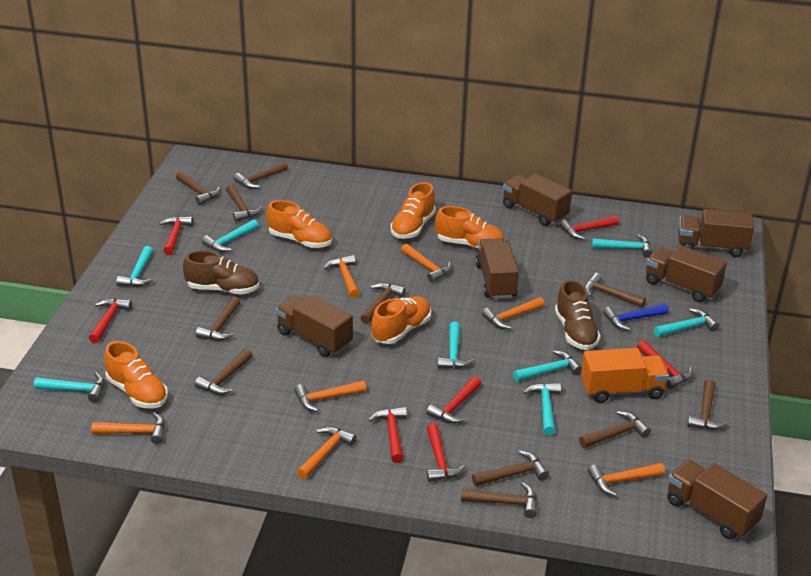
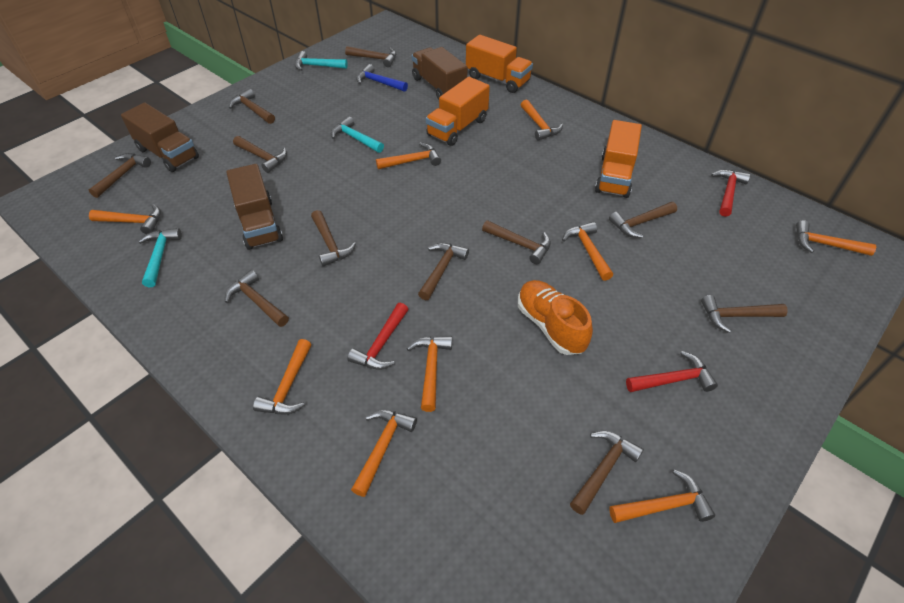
brown shoe: 2 -> 0
brown truck: 6 -> 3
orange hammer: 7 -> 9
orange shoe: 5 -> 1
orange truck: 1 -> 3
red hammer: 7 -> 3
turquoise hammer: 8 -> 3

